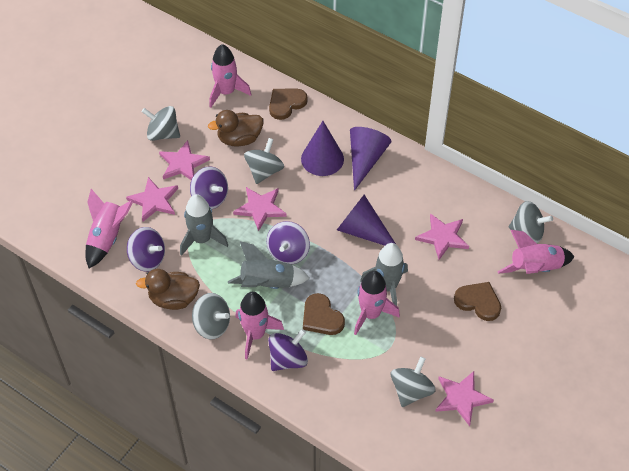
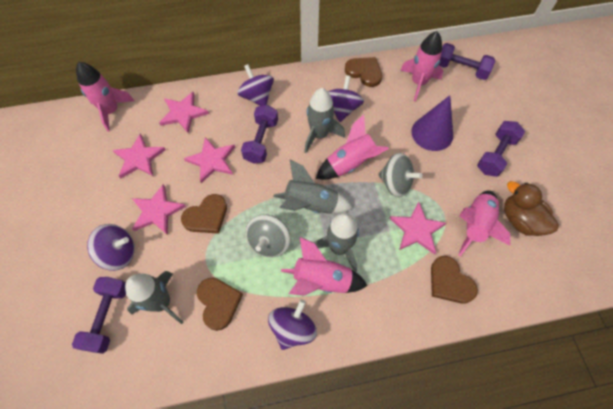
brown duck: 2 -> 1
brown heart: 3 -> 4
grey rocket: 3 -> 4
grey spinning top: 5 -> 2
purple cone: 3 -> 1
purple dumbbell: 0 -> 4

